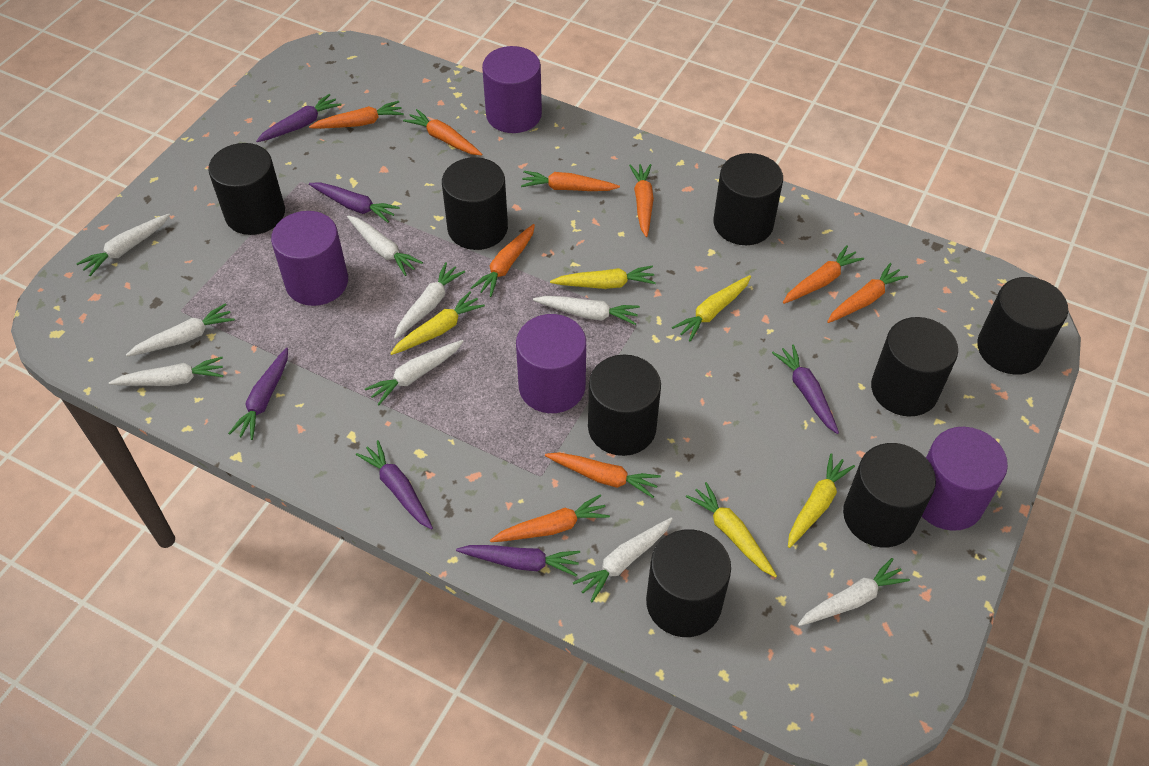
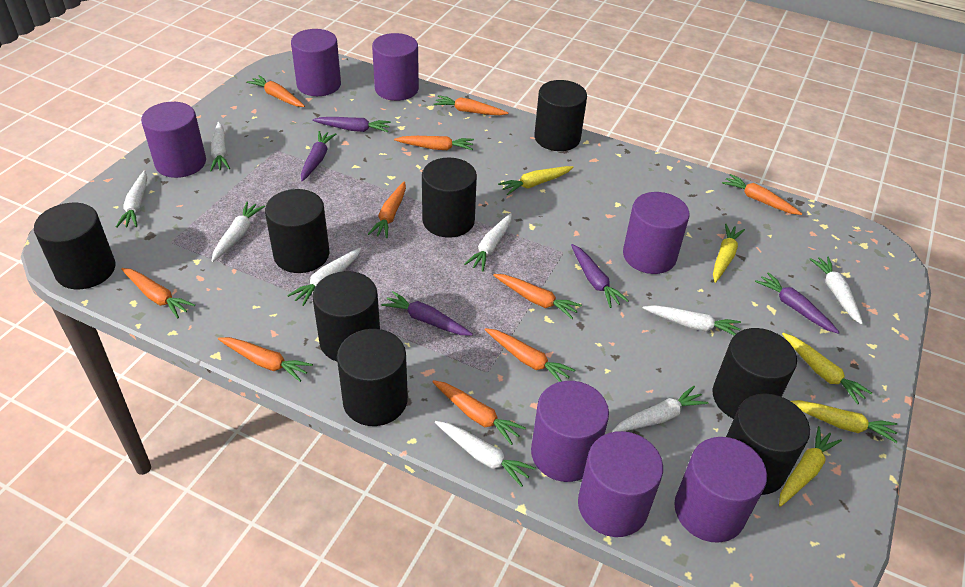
orange carrot: 9 -> 10
purple carrot: 6 -> 5
purple cylinder: 4 -> 7

